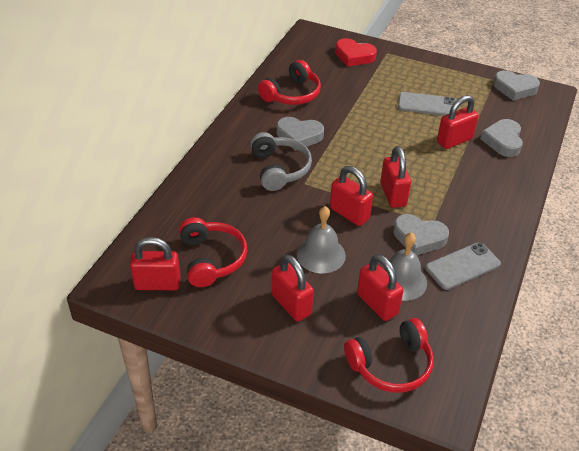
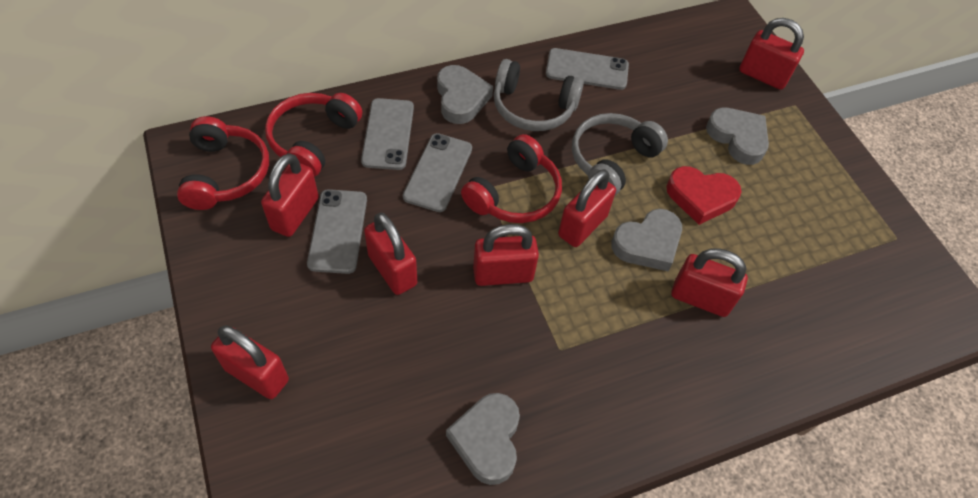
grey bell: 2 -> 0
grey headphones: 1 -> 2
grey phone: 2 -> 4
red padlock: 6 -> 7

